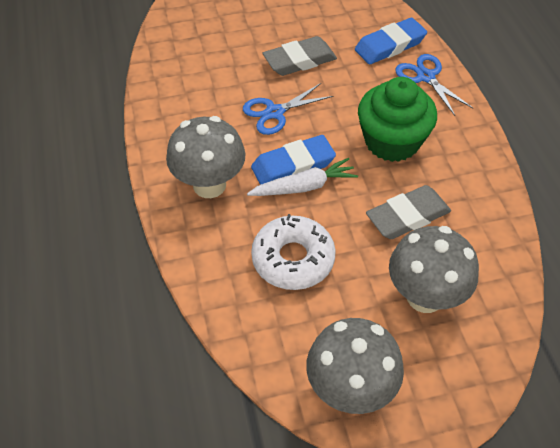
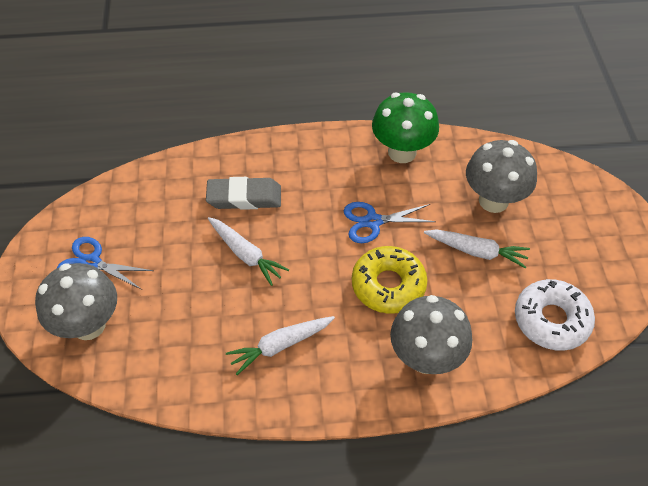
blue eraser: 2 -> 0
green cupcake: 1 -> 0
green mushroom: 0 -> 1
grey eraser: 2 -> 1
white carrot: 1 -> 3
yellow donut: 0 -> 1

